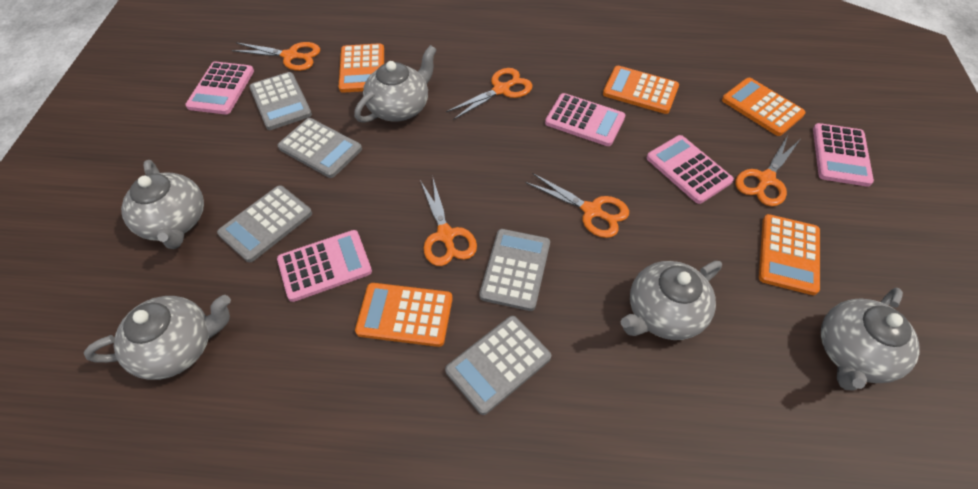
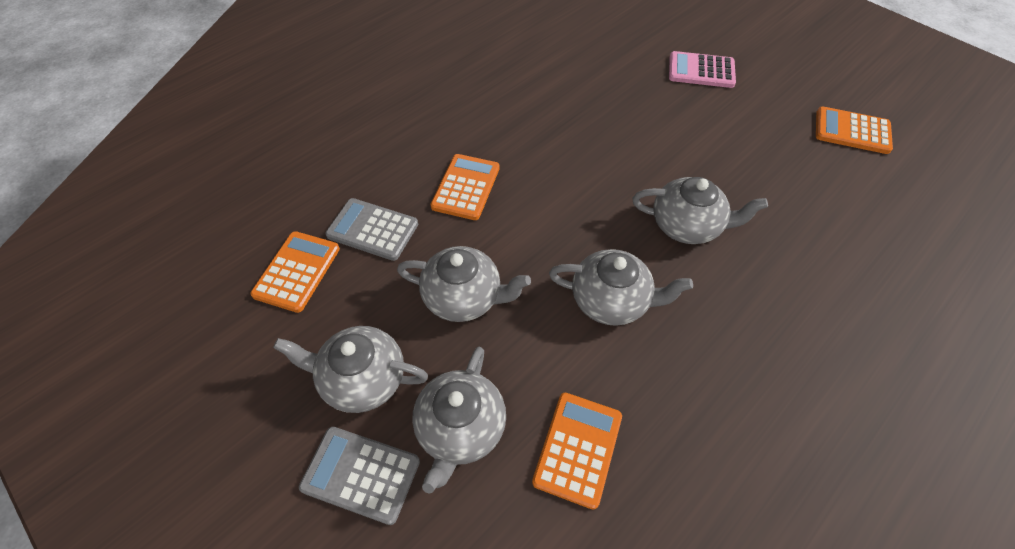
grey calculator: 5 -> 2
orange calculator: 5 -> 4
orange scissors: 5 -> 0
pink calculator: 5 -> 1

